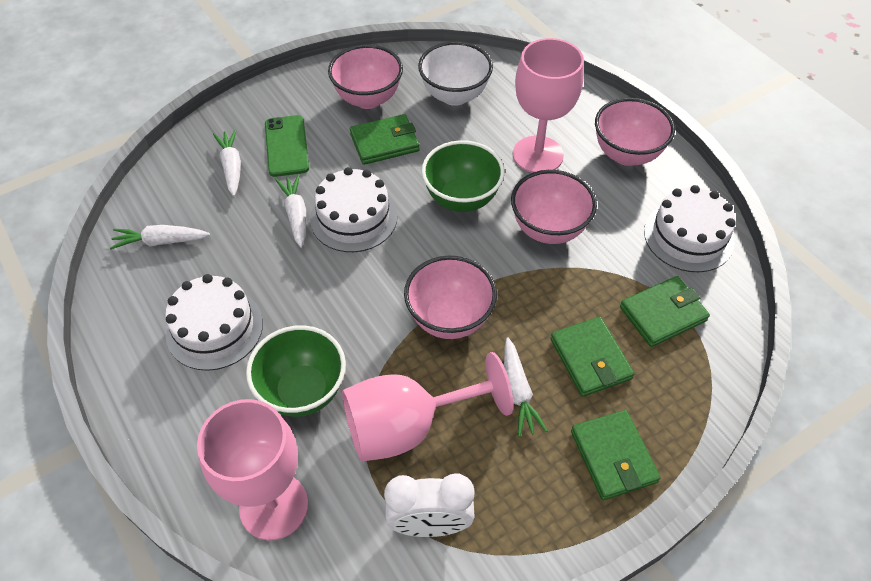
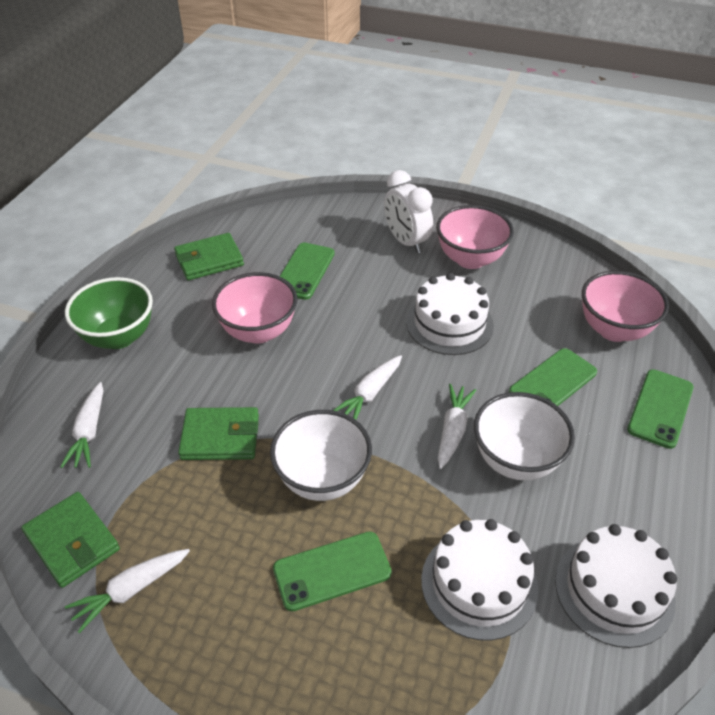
green bowl: 2 -> 1
green phone: 1 -> 4
green wallet: 4 -> 3
pink bowl: 4 -> 3
pink goblet: 3 -> 0
white bowl: 1 -> 2

